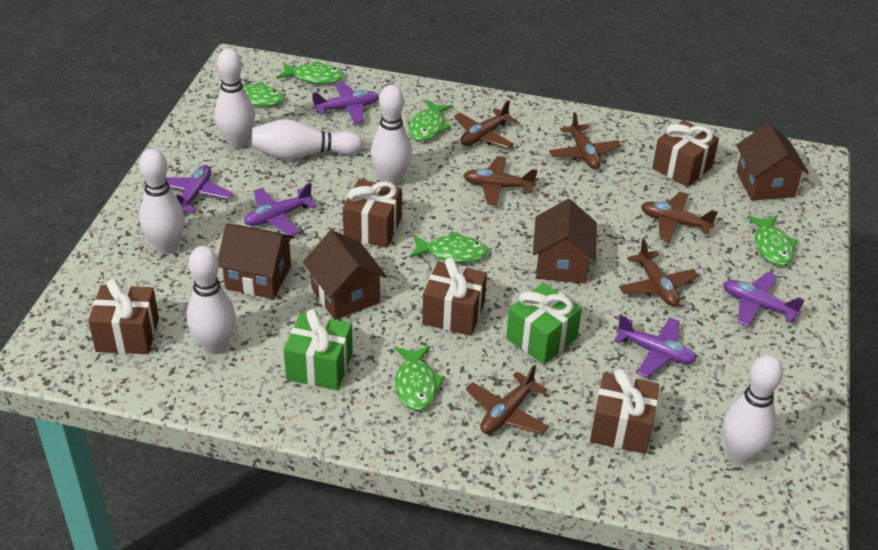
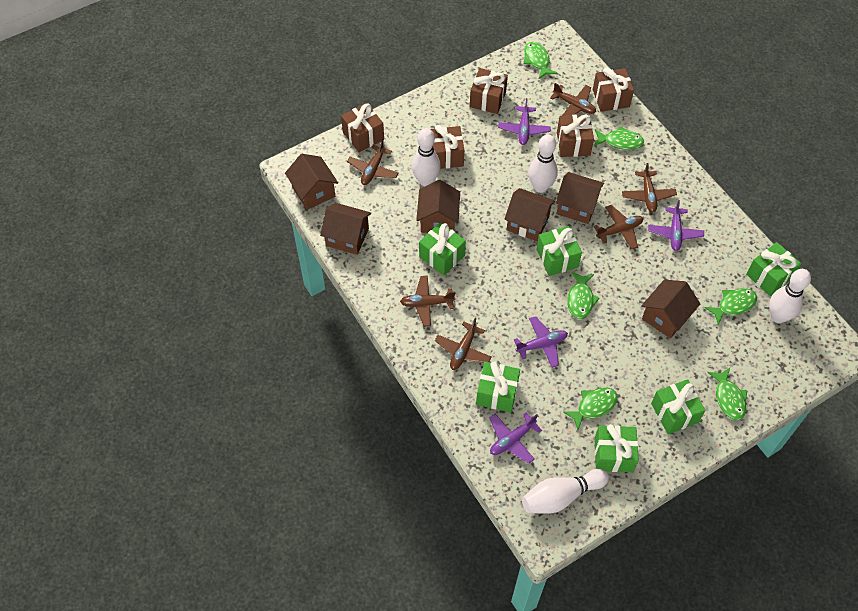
brown house: 4 -> 6
green gift: 2 -> 6
purple plane: 5 -> 4
white bowling pin: 6 -> 4

